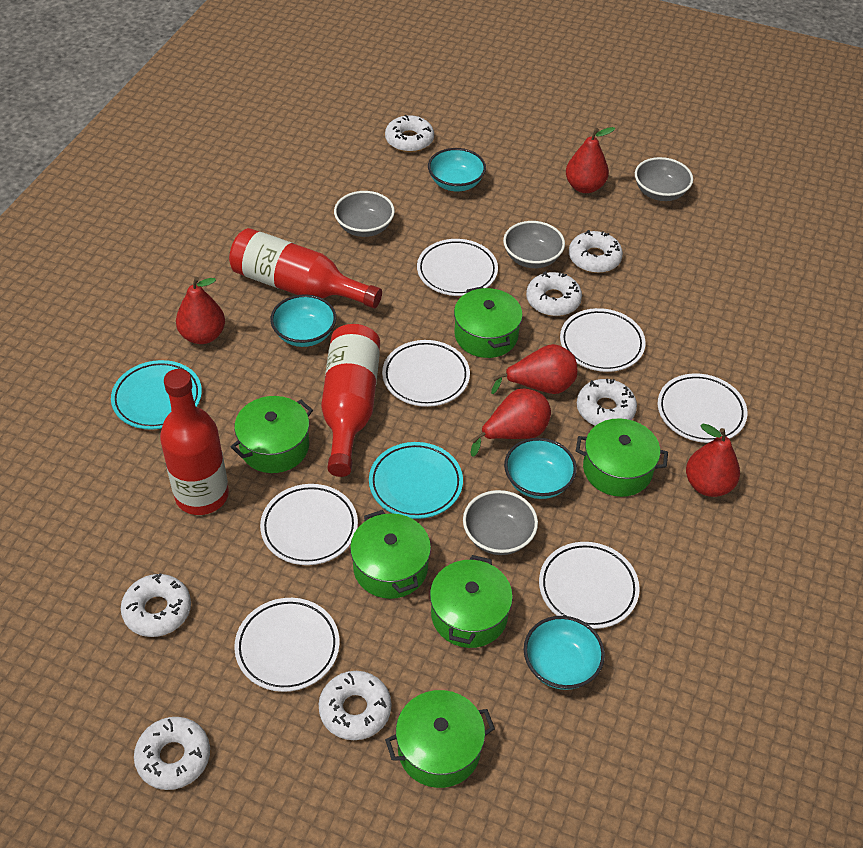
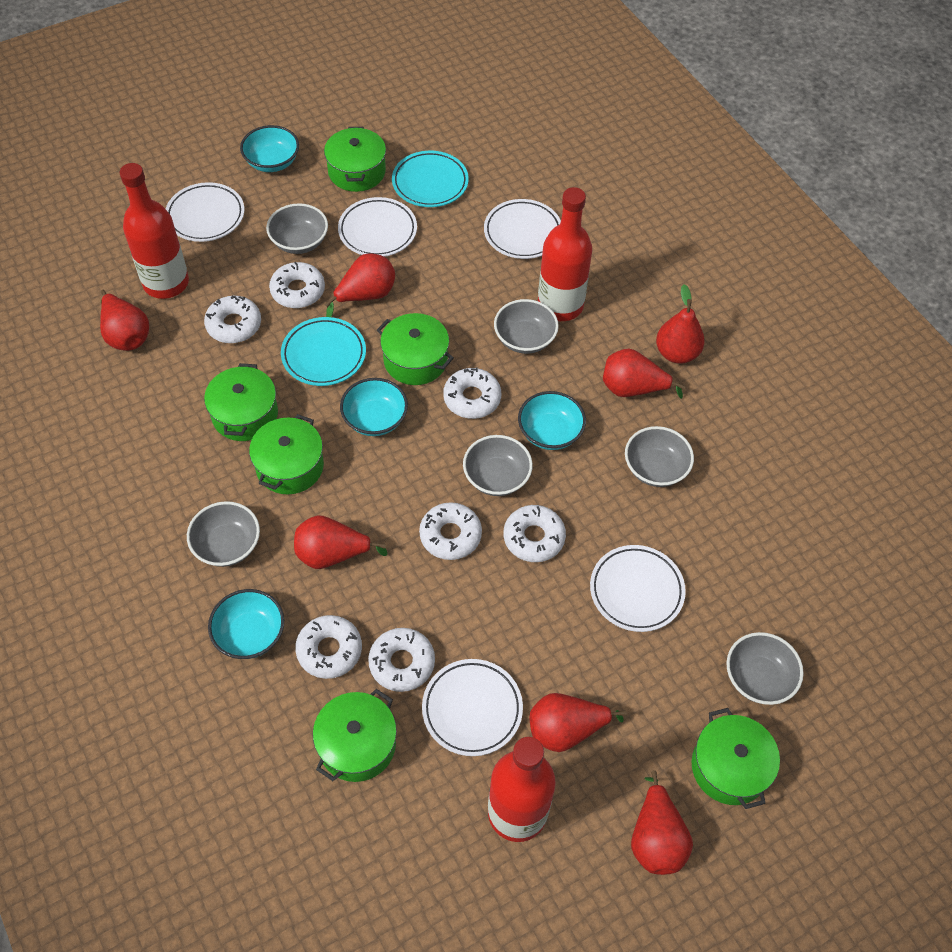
grey bowl: 4 -> 6
red pear: 5 -> 7
white plate: 7 -> 5

